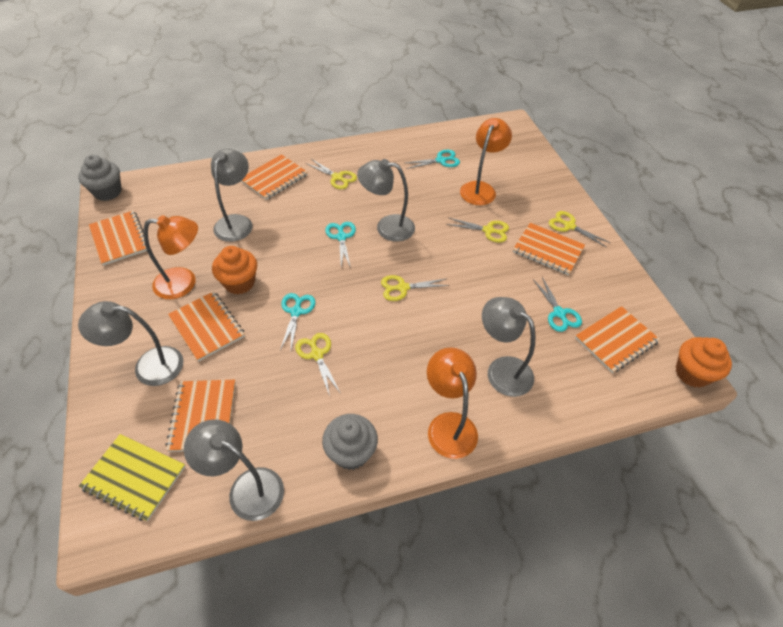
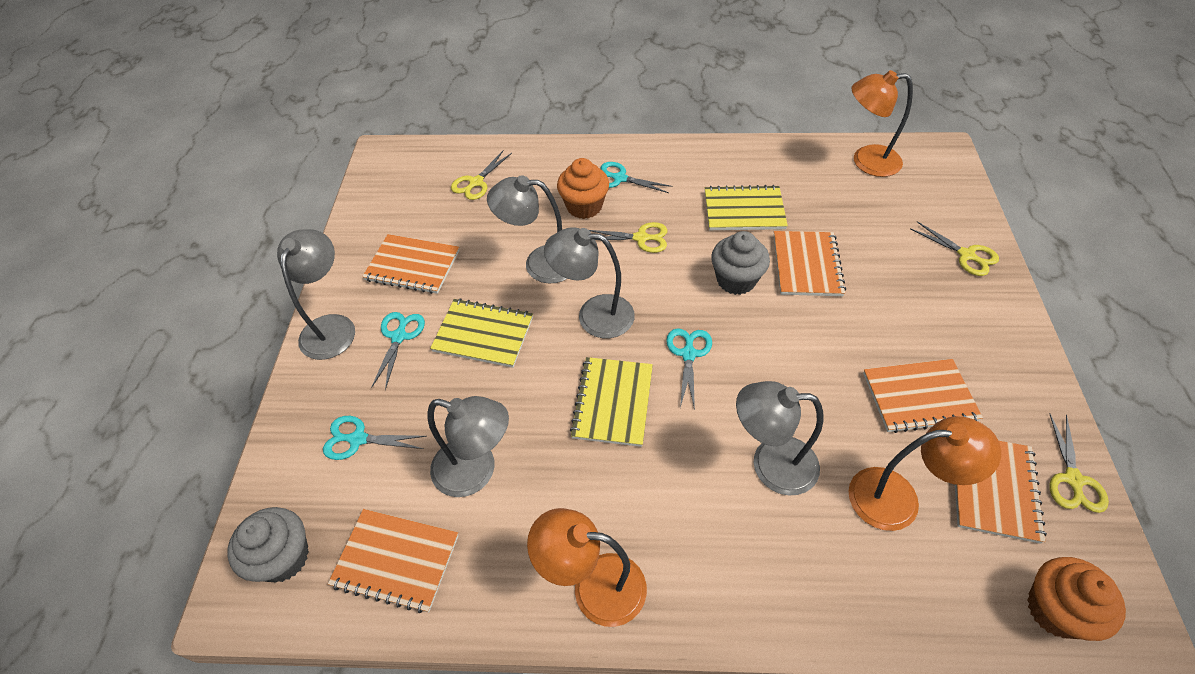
orange notebook: 6 -> 5
yellow notebook: 1 -> 3
yellow scissors: 5 -> 4

